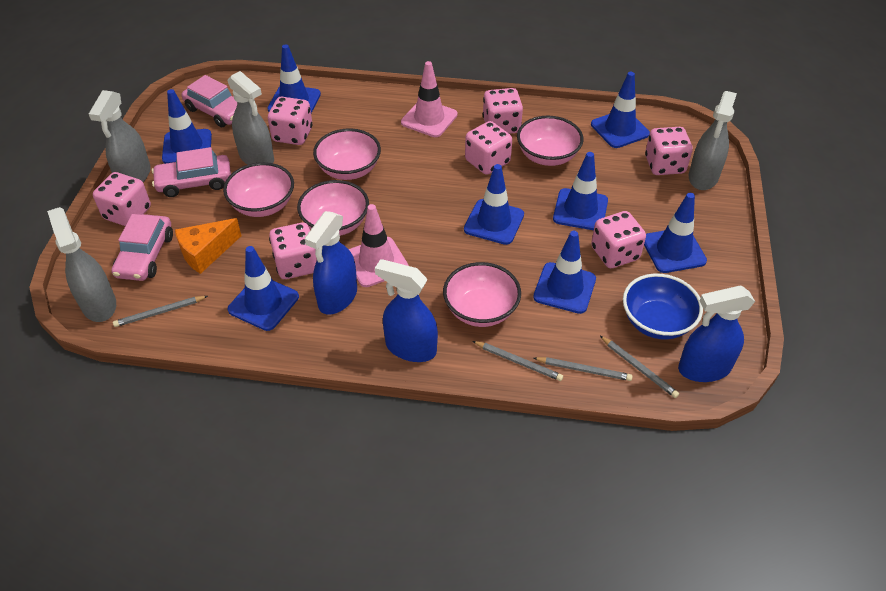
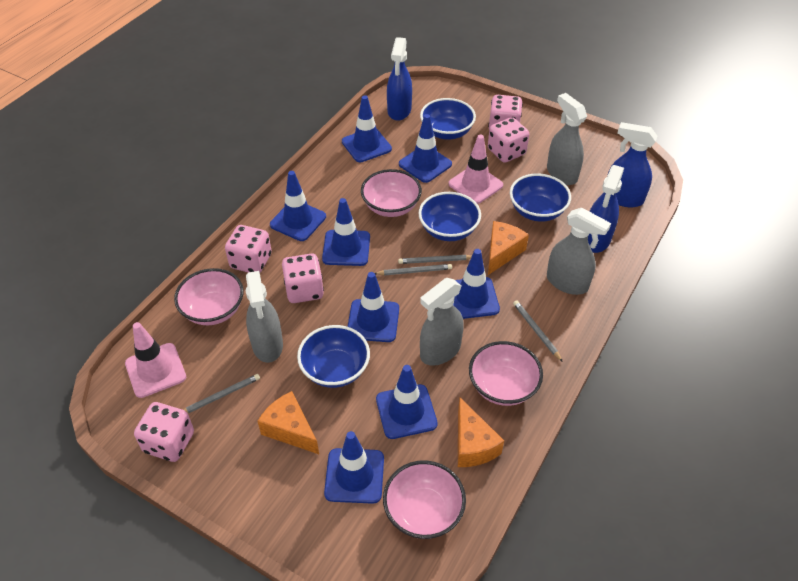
blue bowl: 1 -> 4
orange cheese: 1 -> 3
pink bowl: 5 -> 4
pink car: 3 -> 0
pink dice: 7 -> 5

